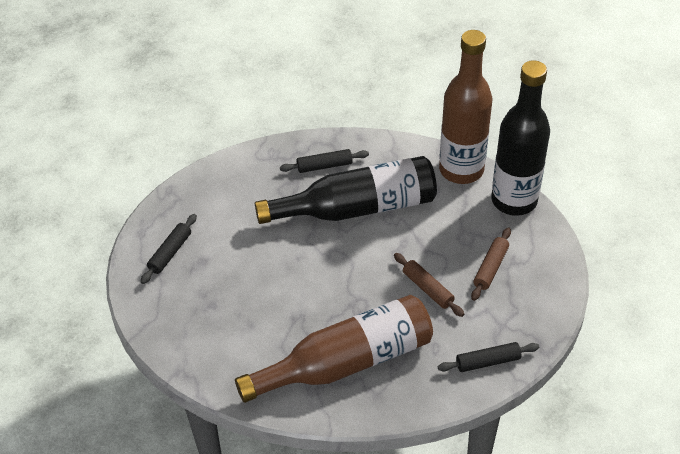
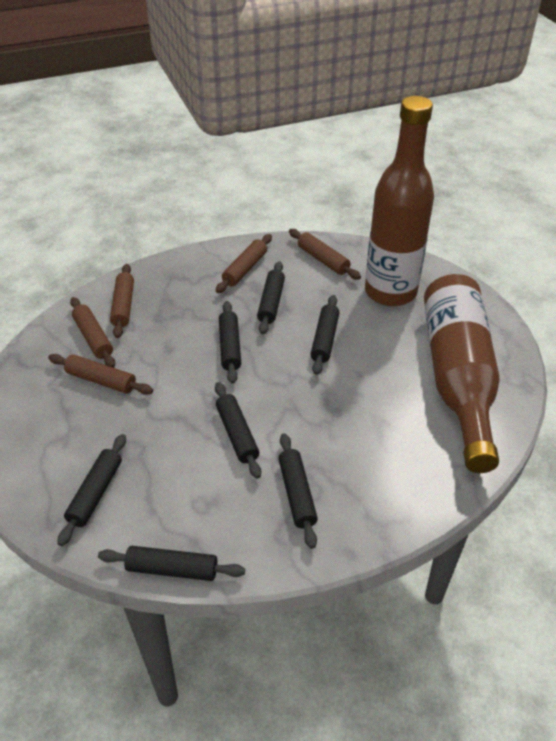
black bottle: 2 -> 0
black rolling pin: 3 -> 7
brown rolling pin: 2 -> 5

